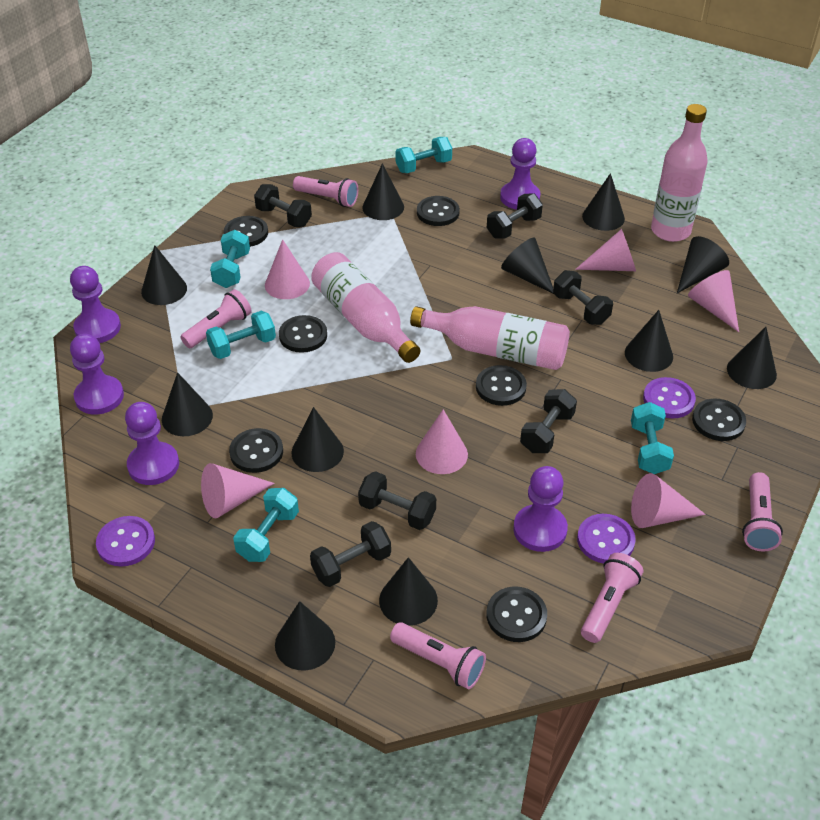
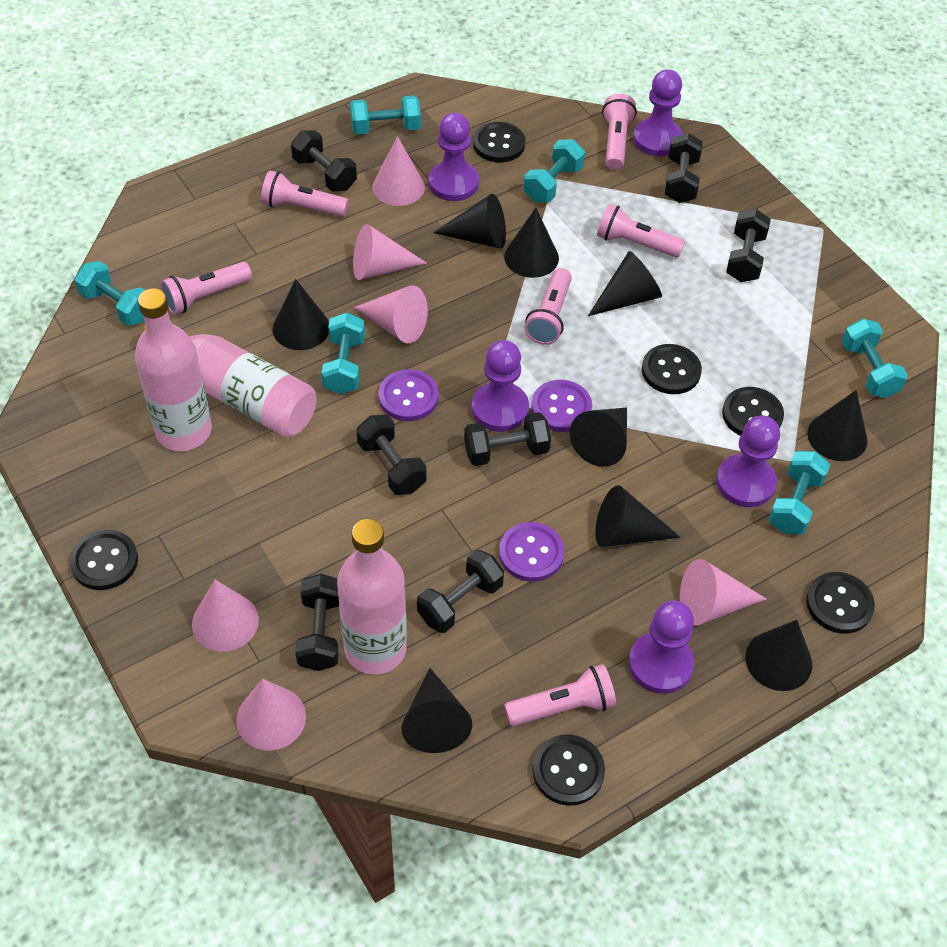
black button: 7 -> 6
black cone: 11 -> 9
black dumbbell: 6 -> 7
pink flashlight: 5 -> 6
turquoise dumbbell: 5 -> 6

